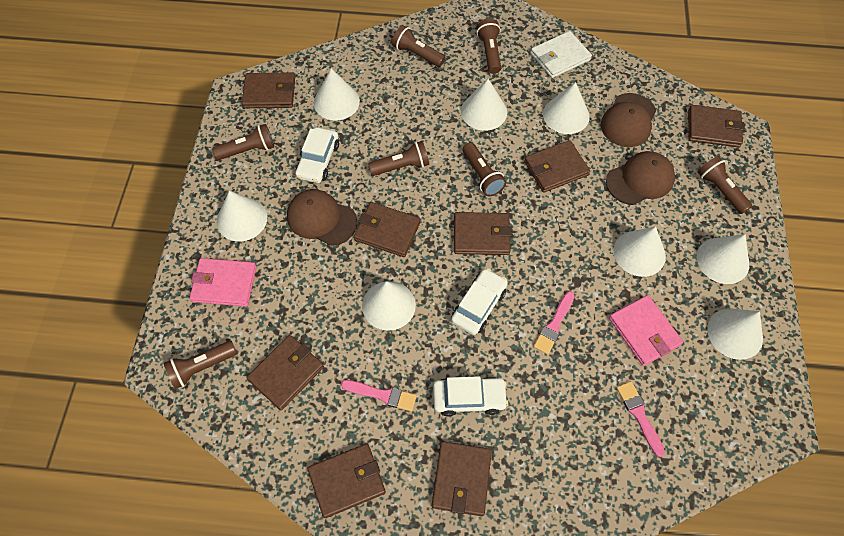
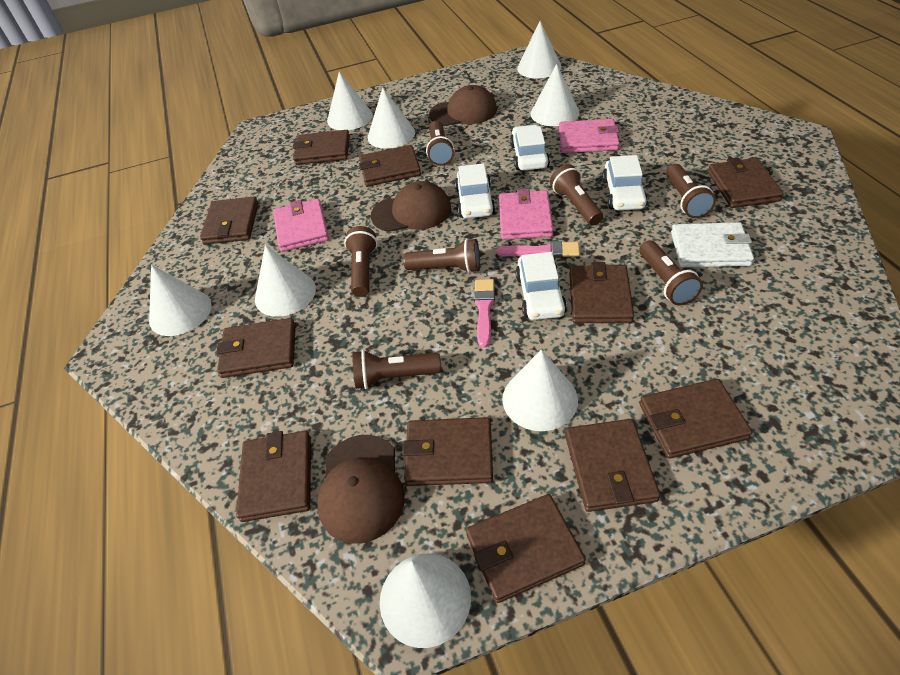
brown wallet: 8 -> 11
pink brush: 3 -> 2
pink wallet: 2 -> 3
white car: 3 -> 4

